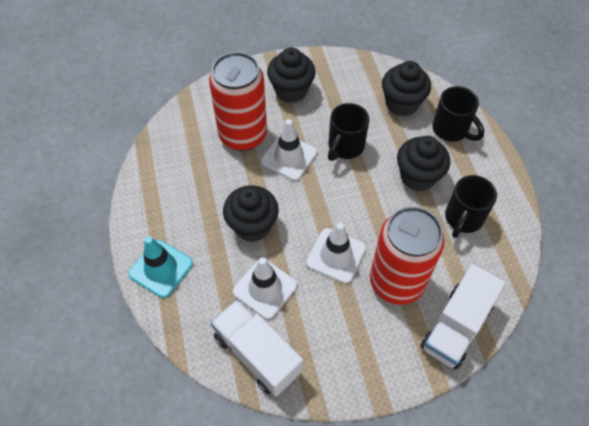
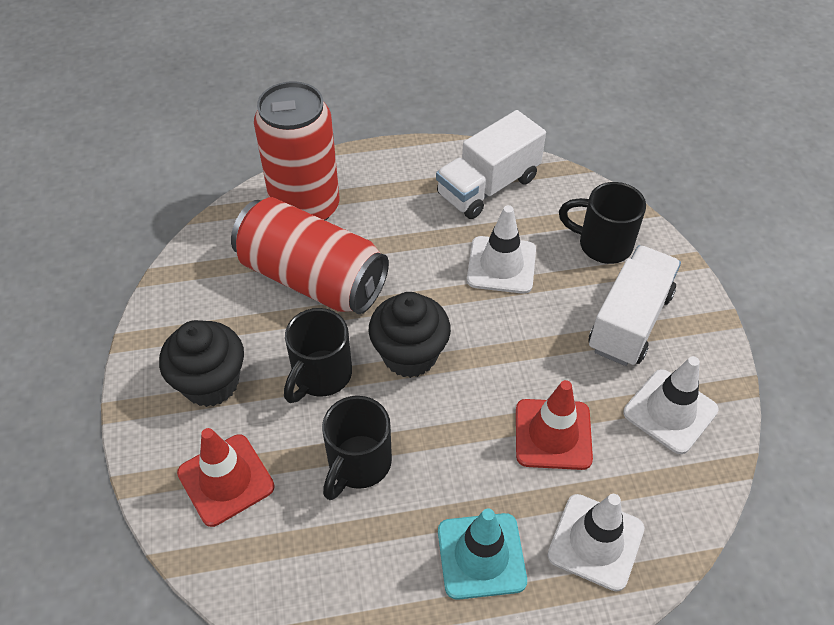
black cupcake: 4 -> 2
red traffic cone: 0 -> 2

